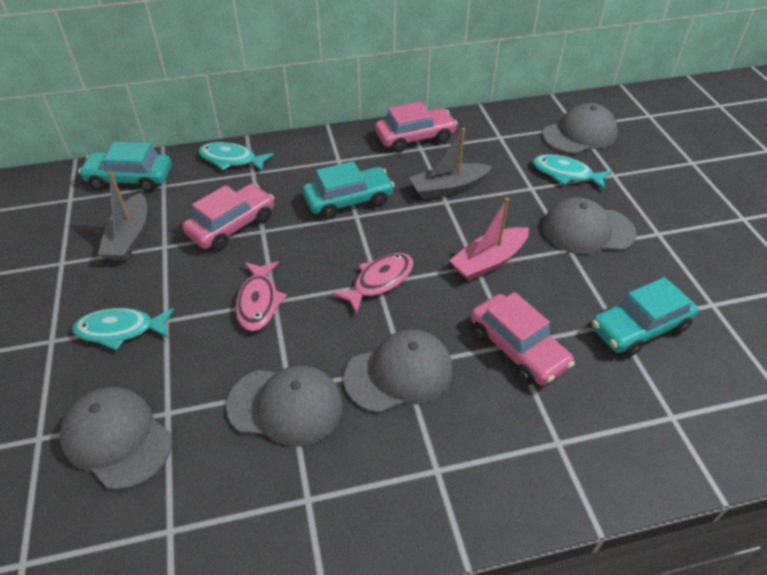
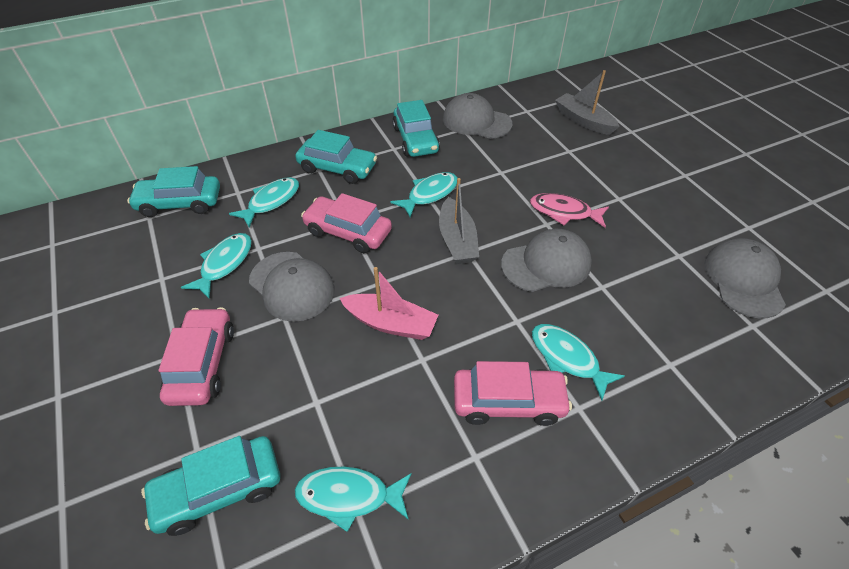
grey cap: 5 -> 4
pink fish: 2 -> 1
turquoise car: 3 -> 4
turquoise fish: 3 -> 5

